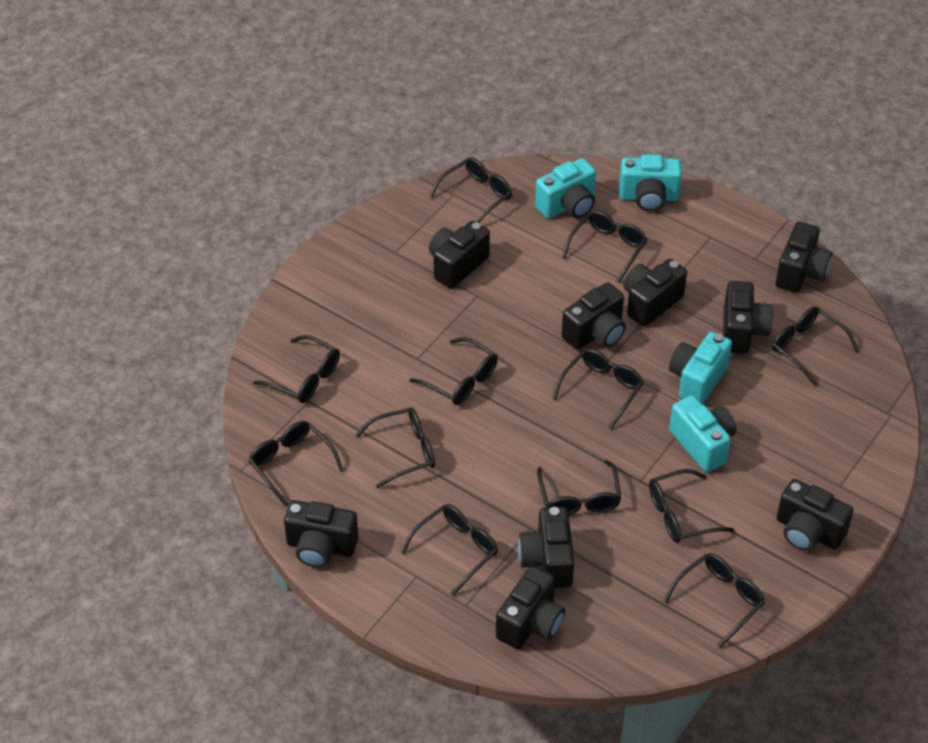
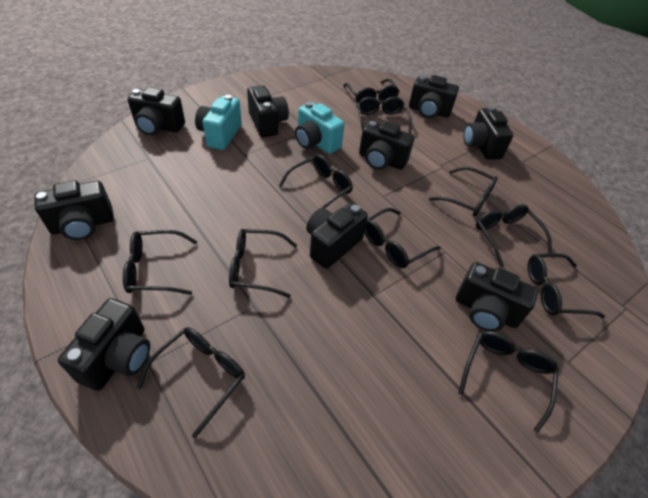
black glasses: 12 -> 11
turquoise camera: 4 -> 2

